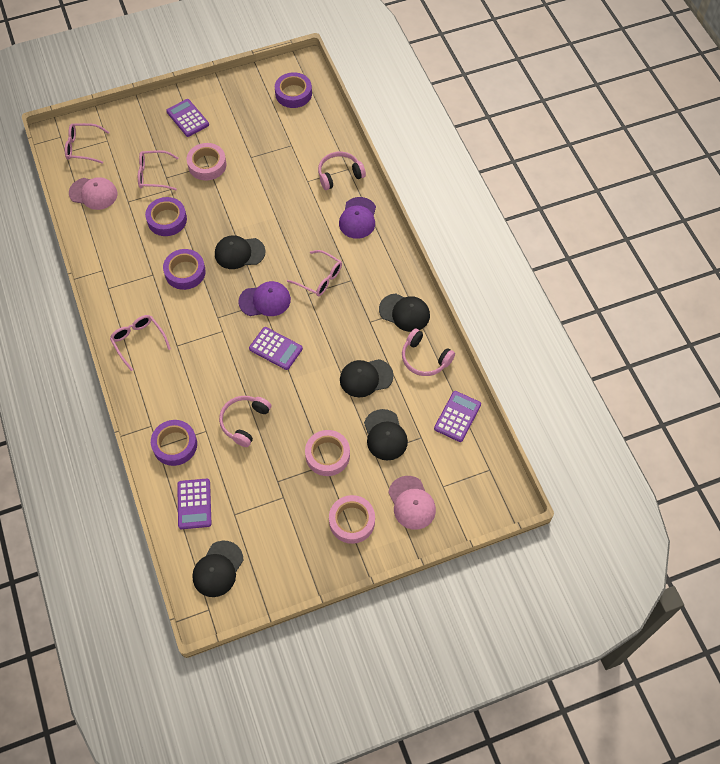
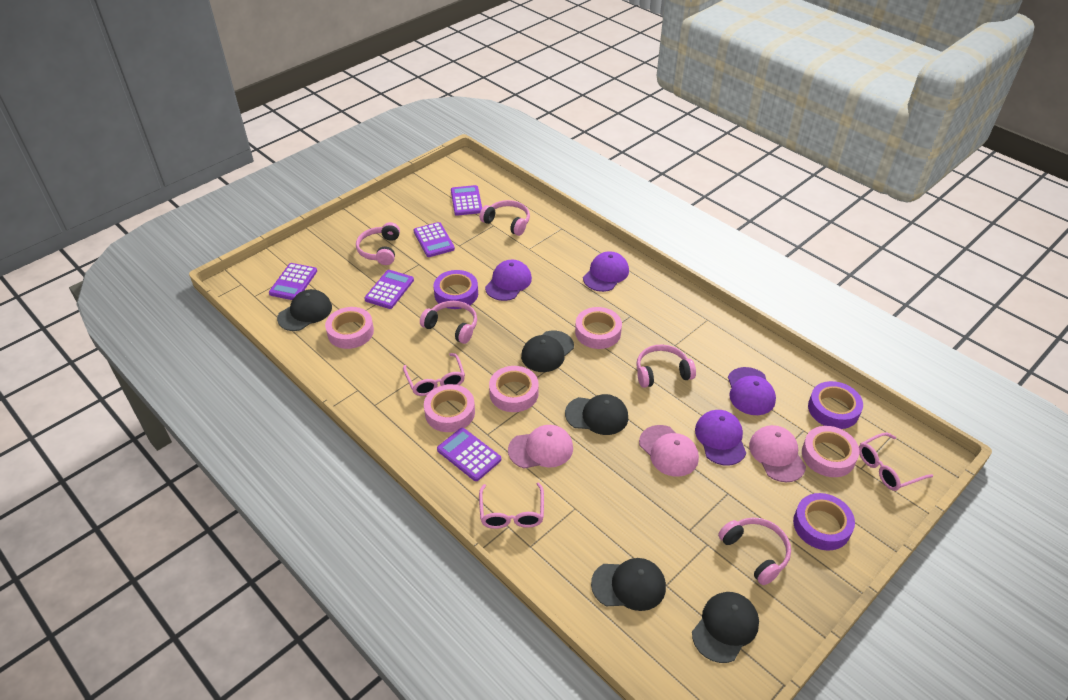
pink cap: 2 -> 3
pink glasses: 4 -> 3
pink headphones: 3 -> 5
pink tape: 3 -> 5
purple calculator: 4 -> 5
purple cap: 2 -> 4
purple tape: 4 -> 3

